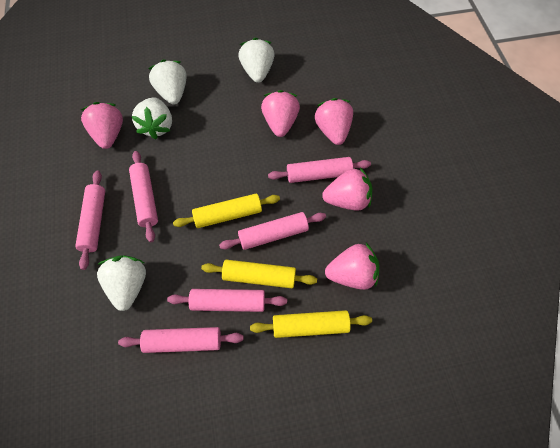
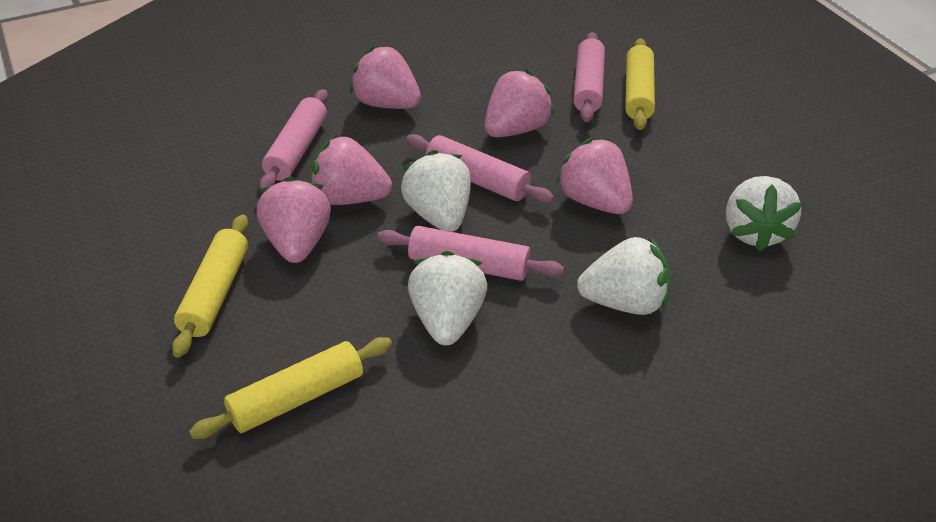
pink rolling pin: 6 -> 4

